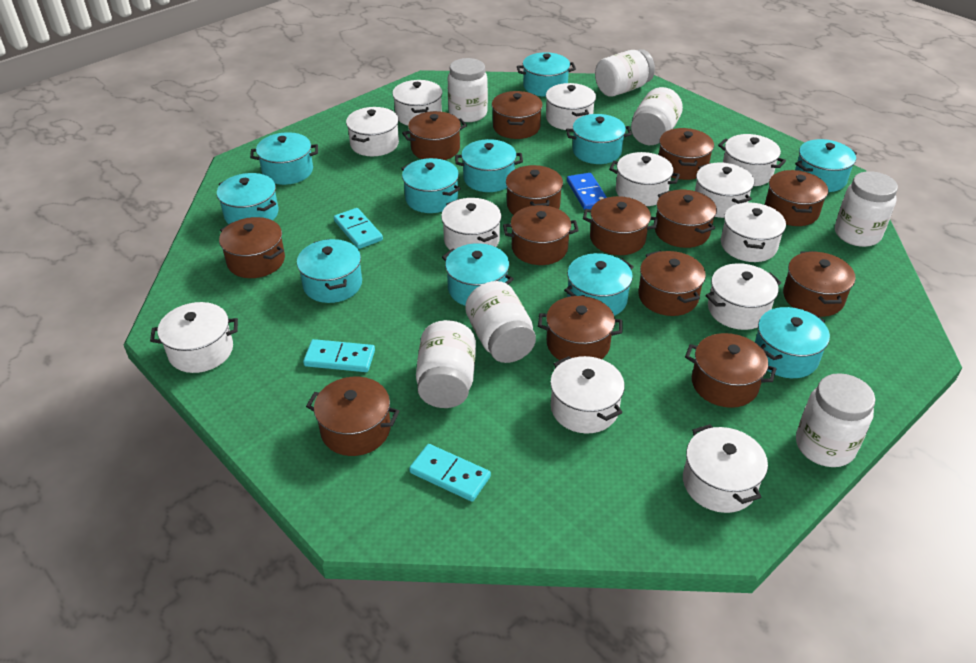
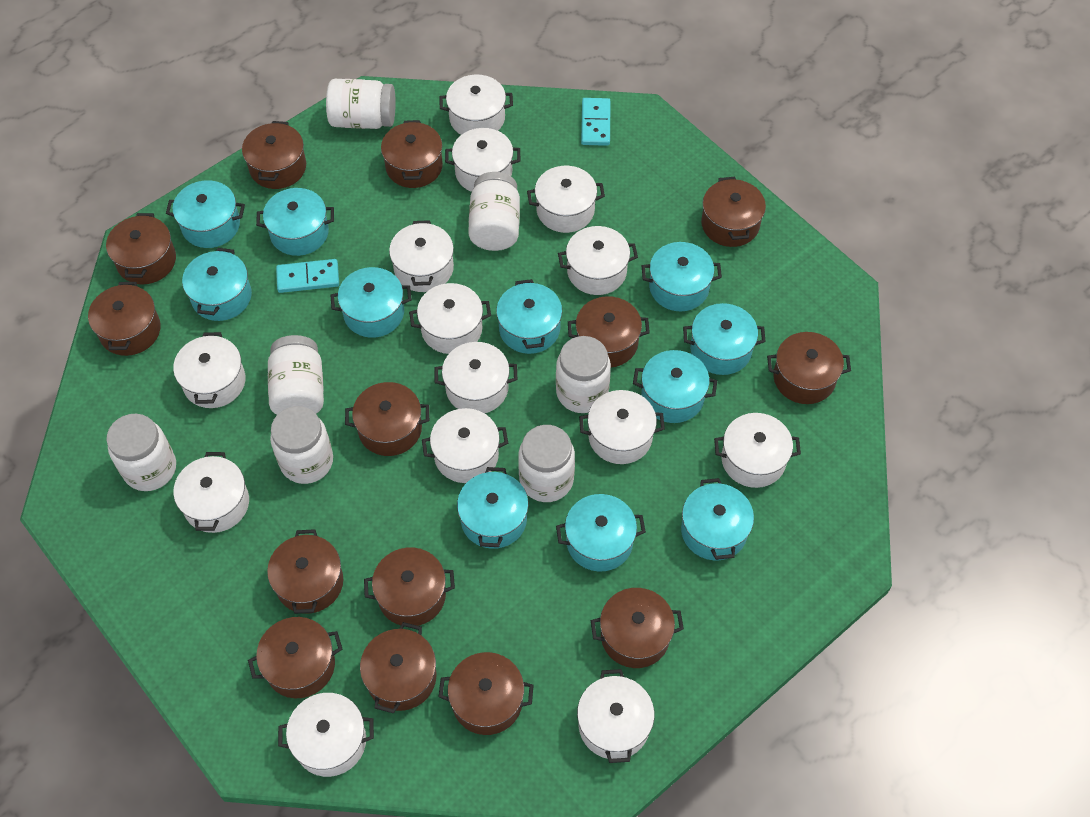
blue domino: 1 -> 0
turquoise domino: 3 -> 2
white pot: 12 -> 14

